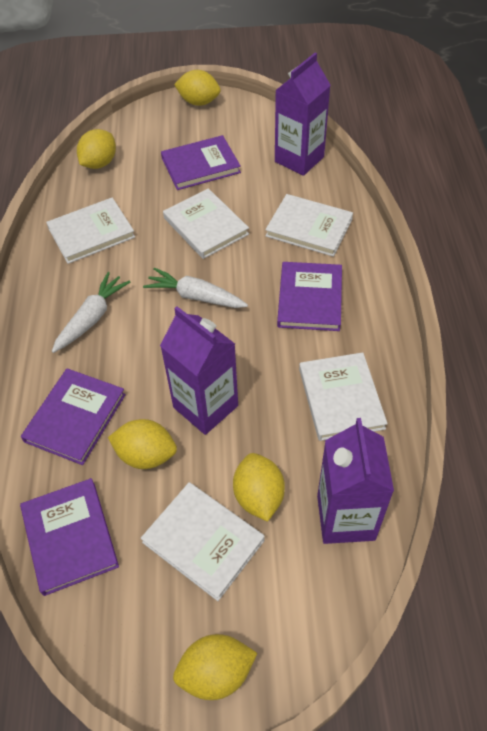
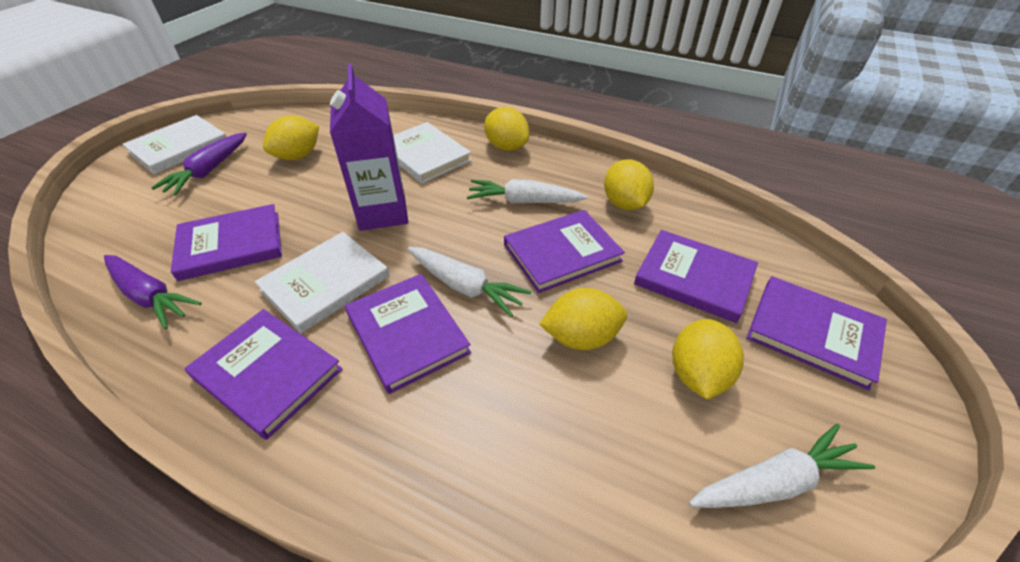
purple book: 4 -> 6
purple carrot: 0 -> 2
purple carton: 3 -> 1
white book: 5 -> 3
white carrot: 2 -> 3

